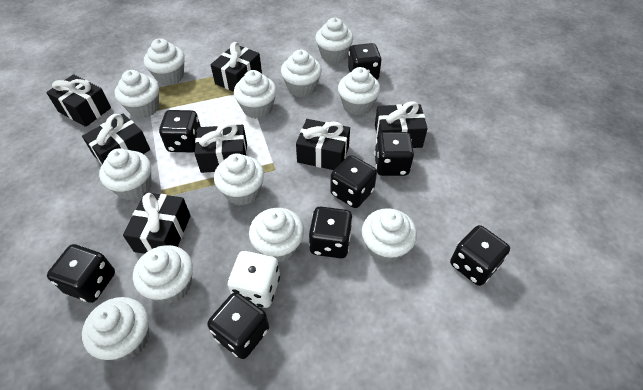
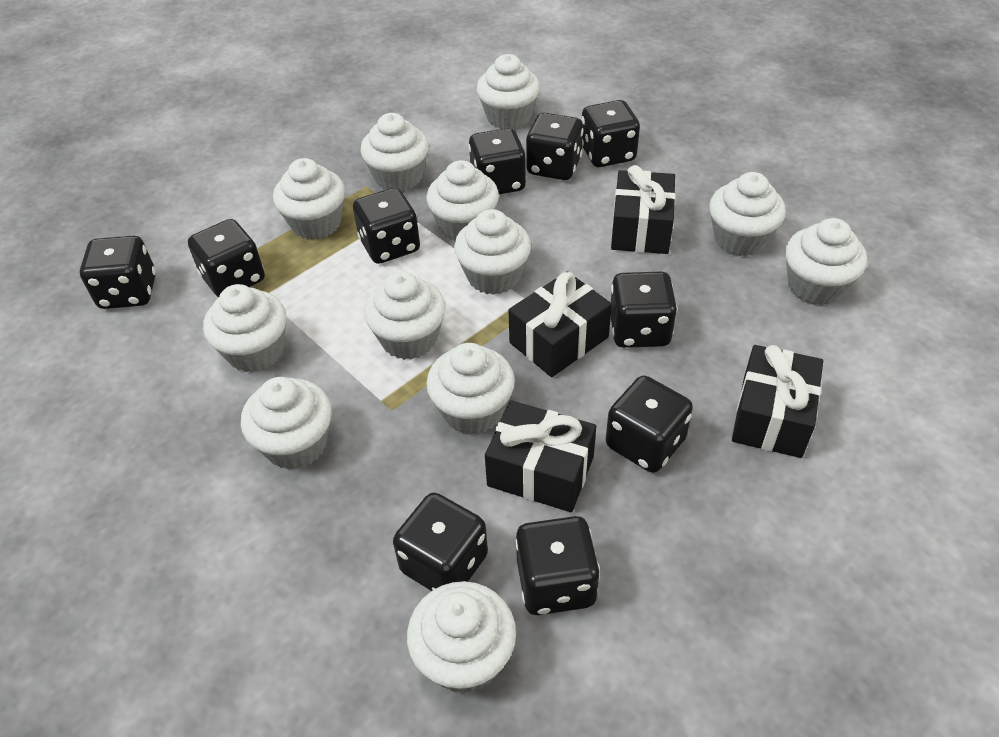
black dice: 8 -> 10
black gift: 7 -> 4
white dice: 1 -> 0

